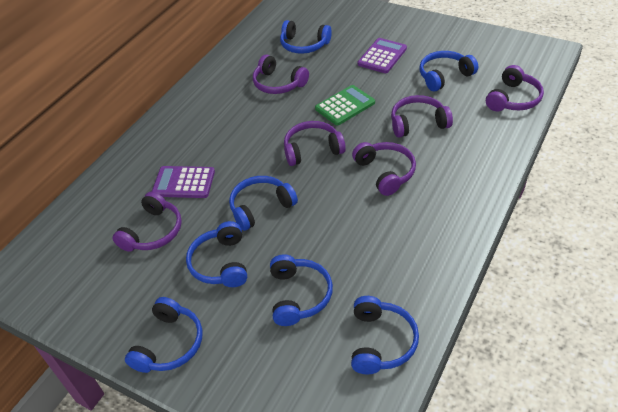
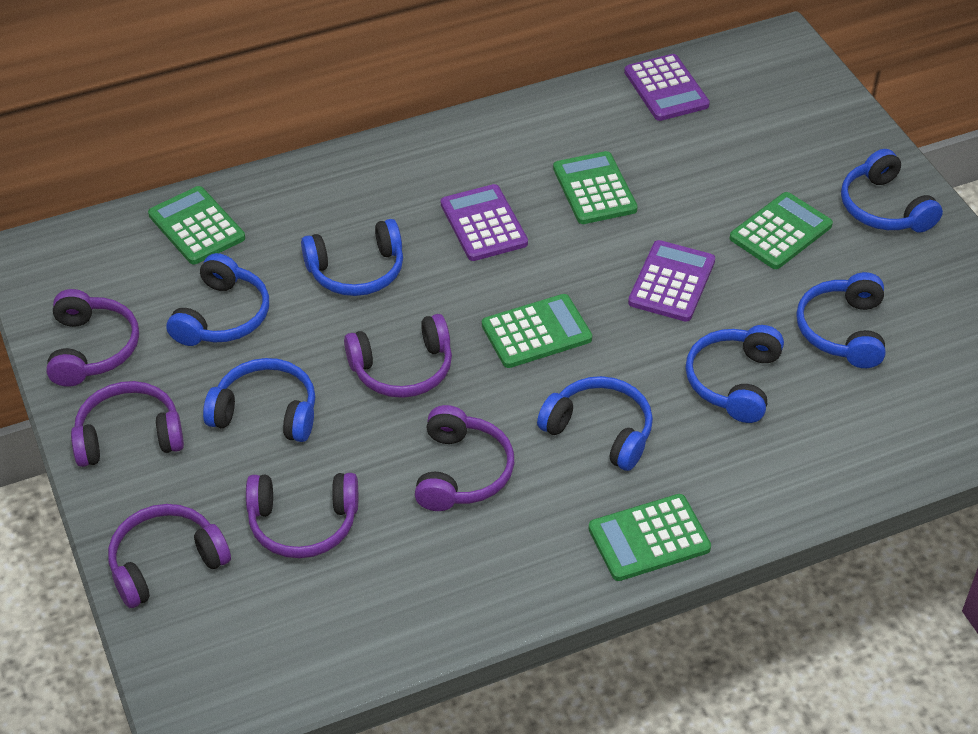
green calculator: 1 -> 5
purple calculator: 2 -> 3

